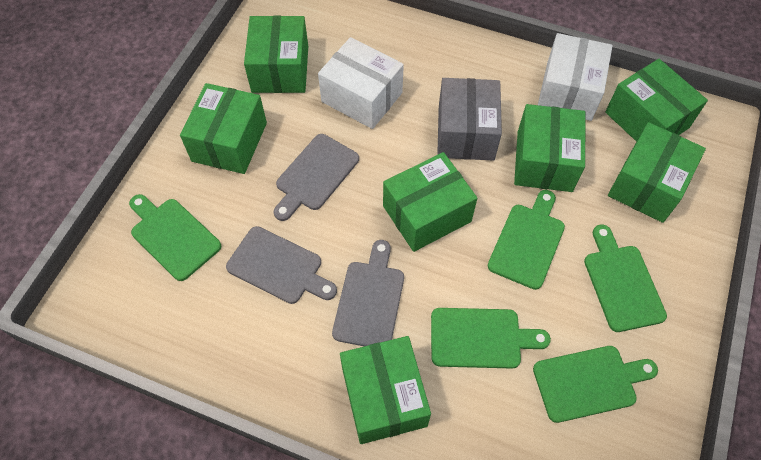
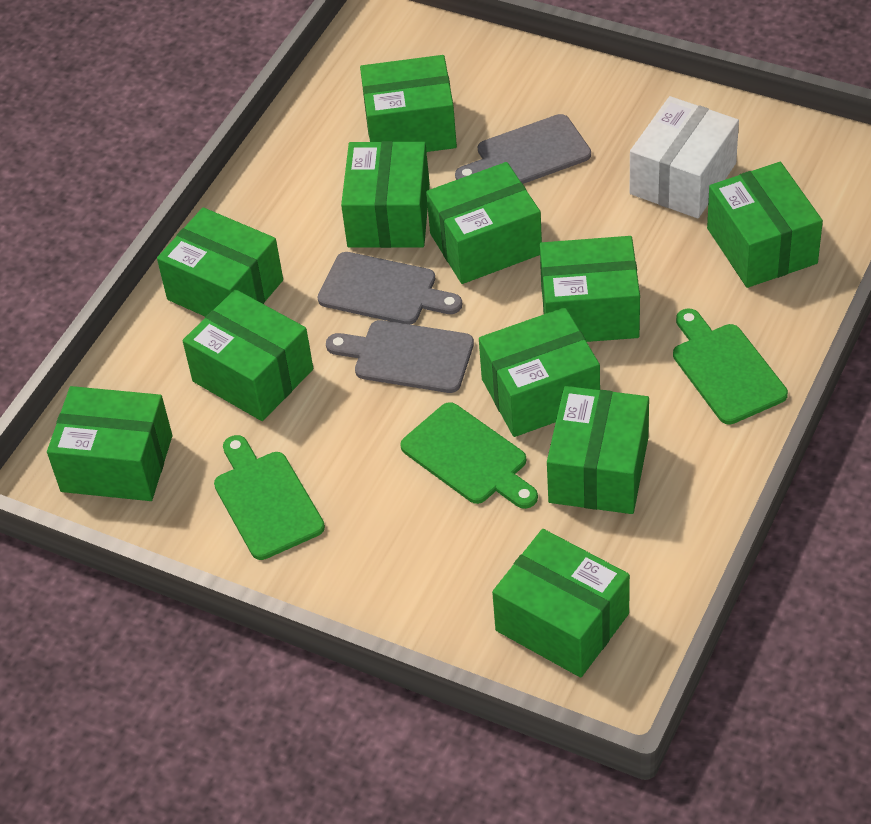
green box: 7 -> 11
green cutting board: 5 -> 3
grey box: 1 -> 0
white box: 2 -> 1

